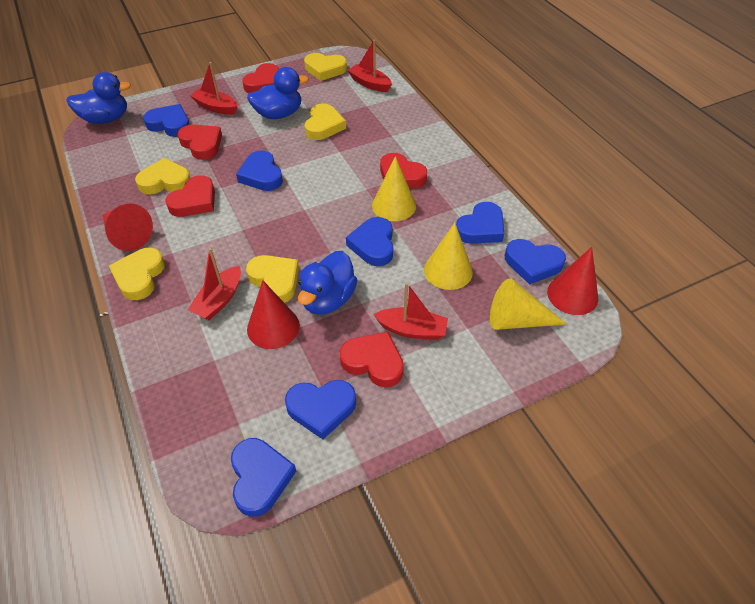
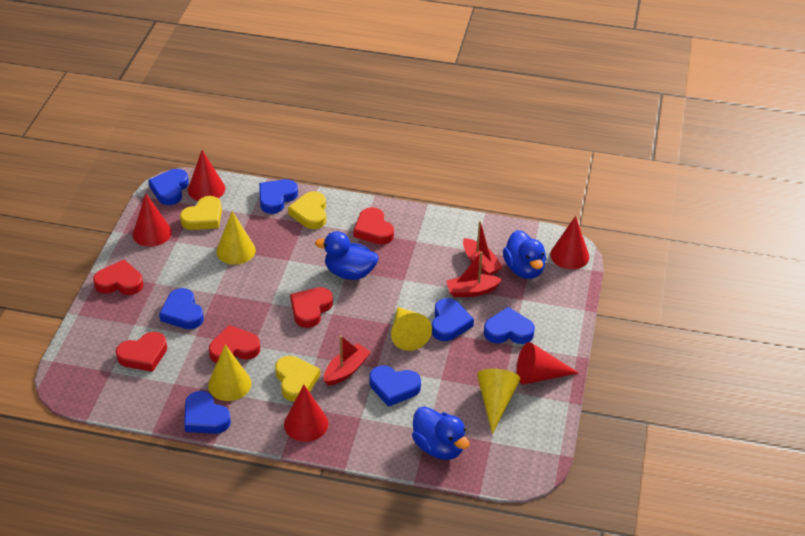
red boat: 4 -> 3
red cone: 3 -> 5
yellow cone: 3 -> 4
yellow heart: 5 -> 3

